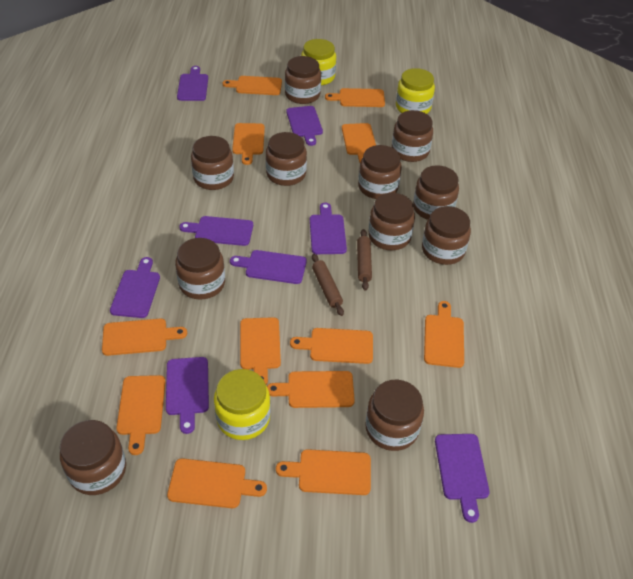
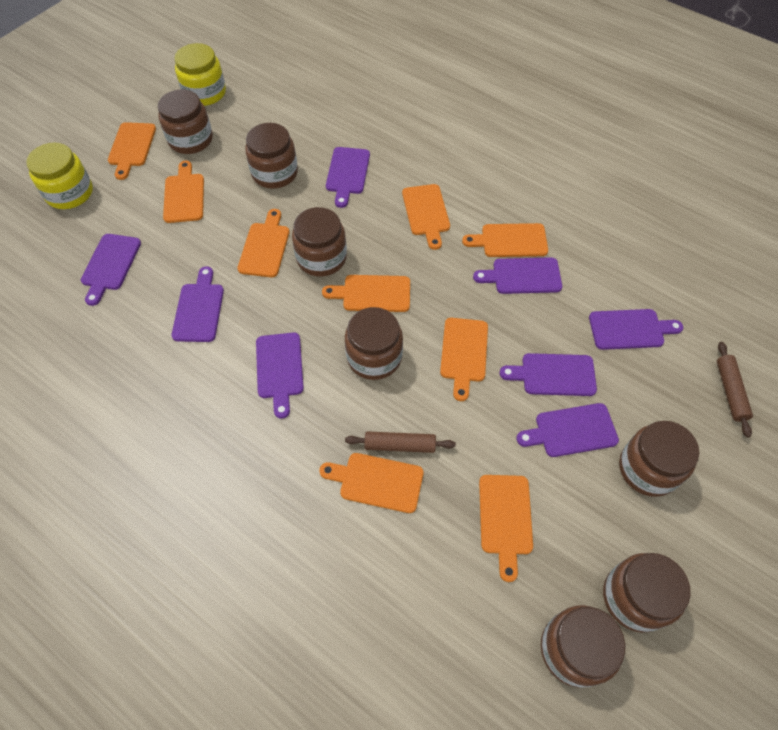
brown jar: 11 -> 7
orange cutting board: 12 -> 9
yellow jar: 3 -> 2

